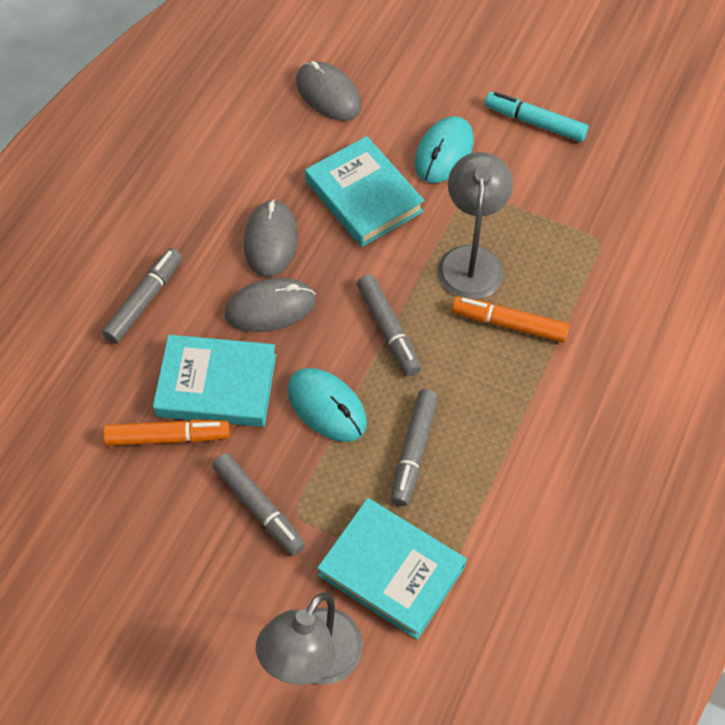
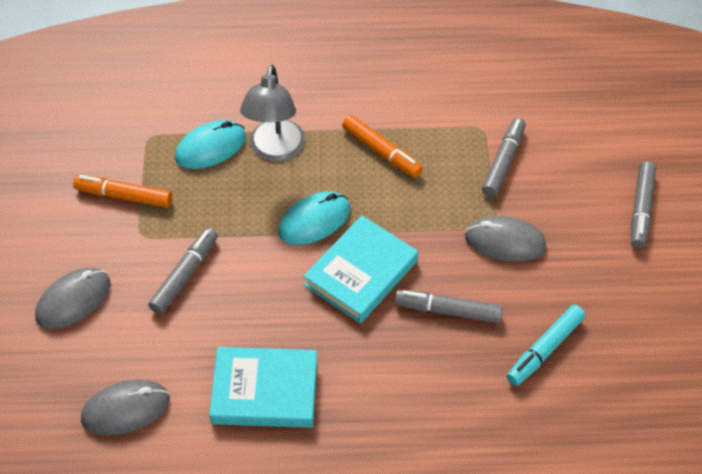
grey lamp: 2 -> 1
turquoise book: 3 -> 2

